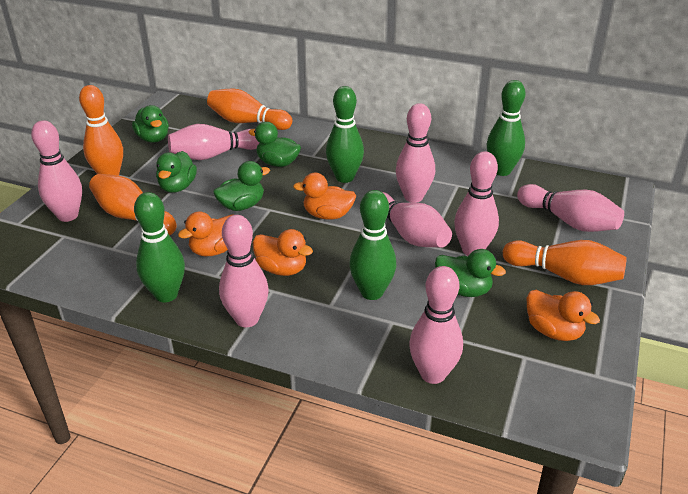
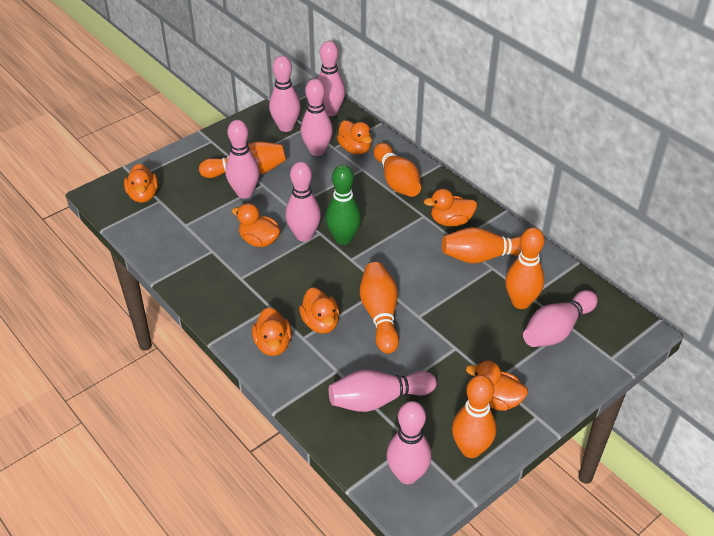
green bowling pin: 4 -> 1
green duck: 5 -> 0
orange bowling pin: 4 -> 6
orange duck: 4 -> 7

